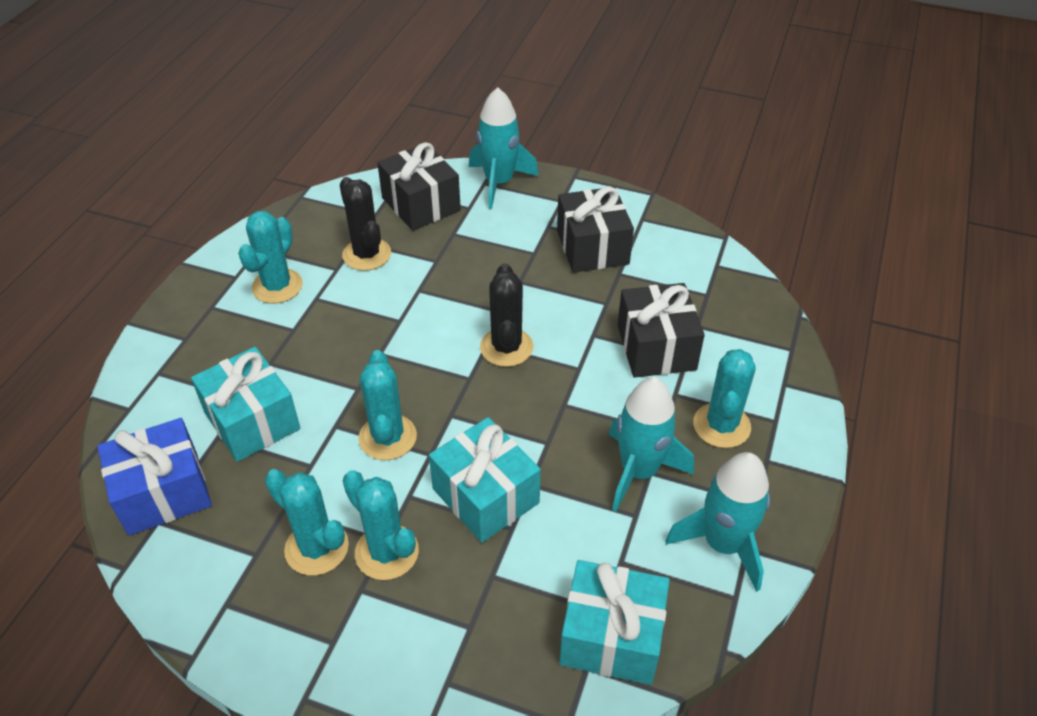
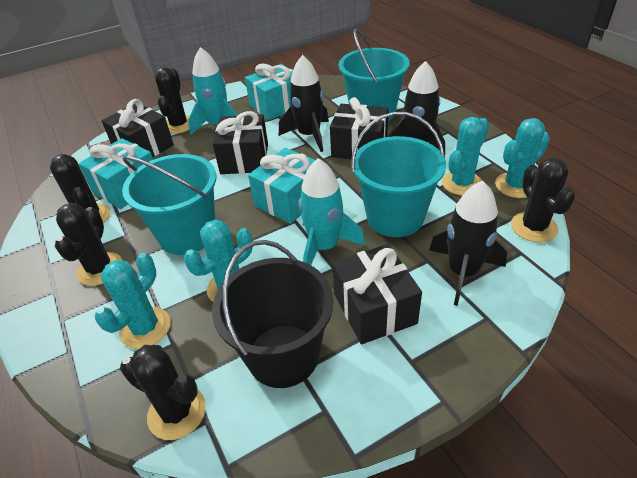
black bucket: 0 -> 1
black cactus: 2 -> 5
black gift: 3 -> 4
black rocket: 0 -> 3
blue gift: 1 -> 0
turquoise bucket: 0 -> 3
turquoise cactus: 5 -> 4
turquoise rocket: 3 -> 2

